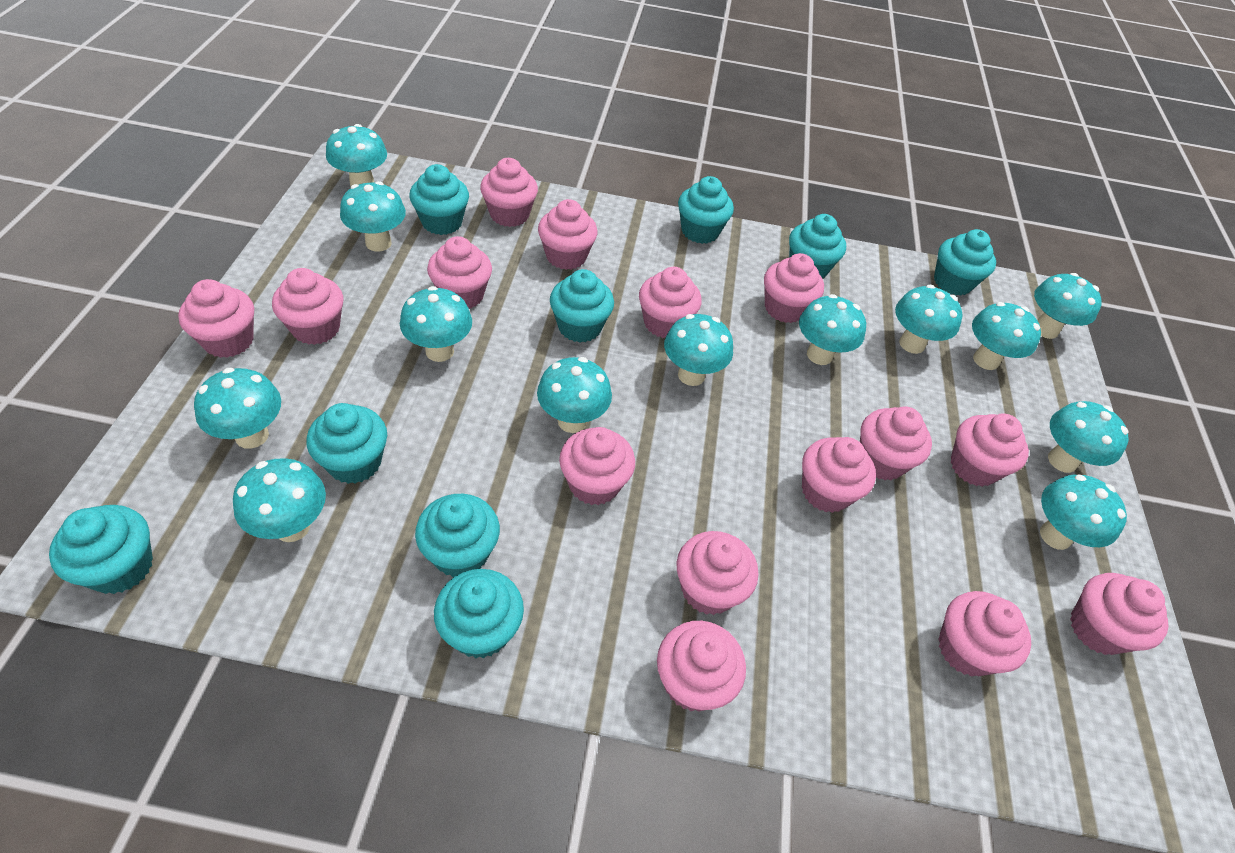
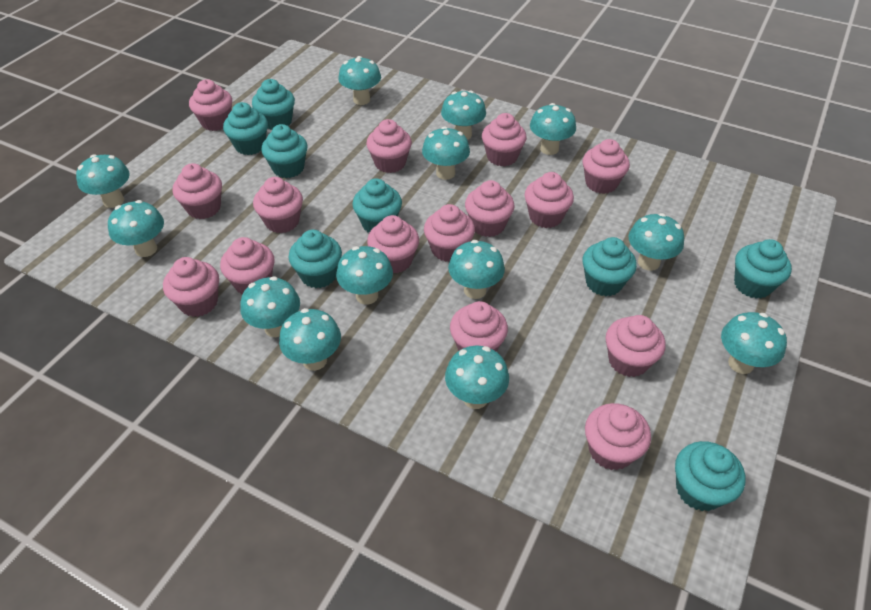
turquoise cupcake: 9 -> 8

